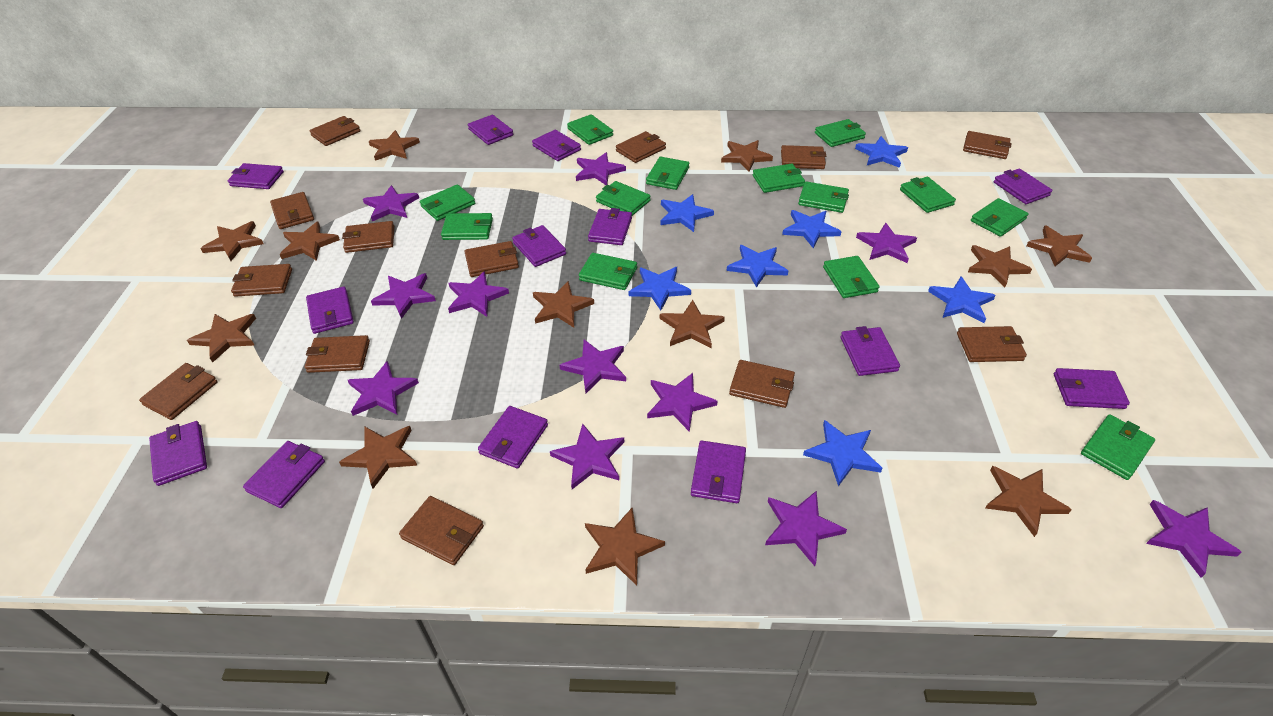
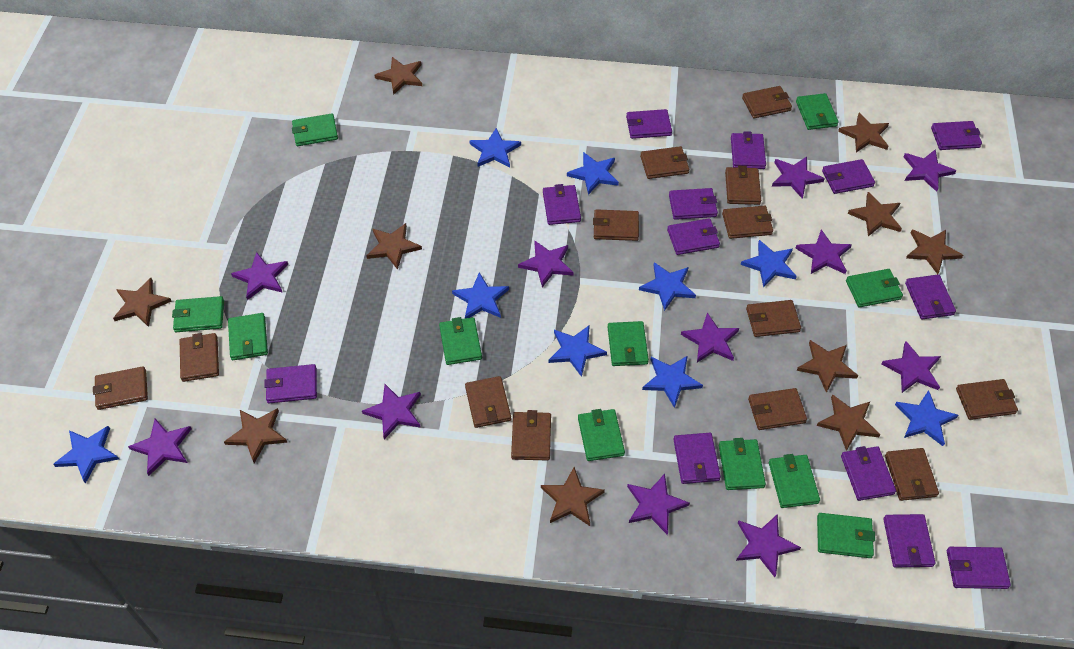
blue star: 7 -> 9
brown star: 12 -> 10
green wallet: 13 -> 11

